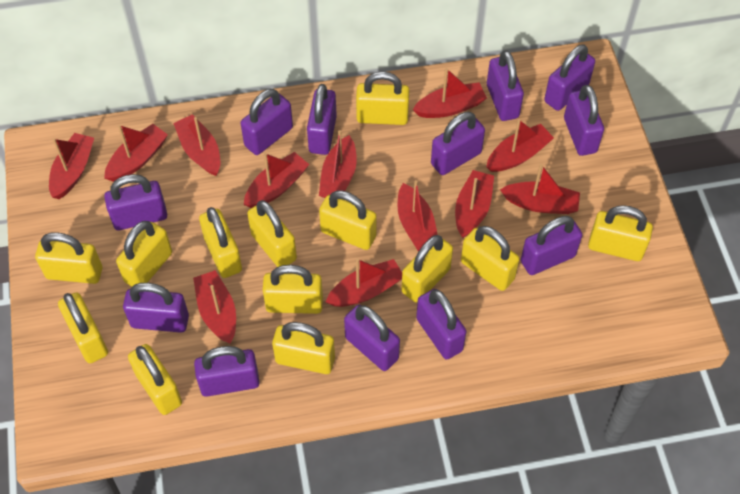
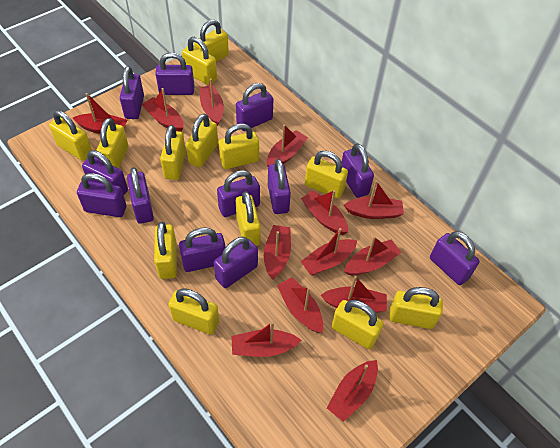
red boat: 12 -> 13

